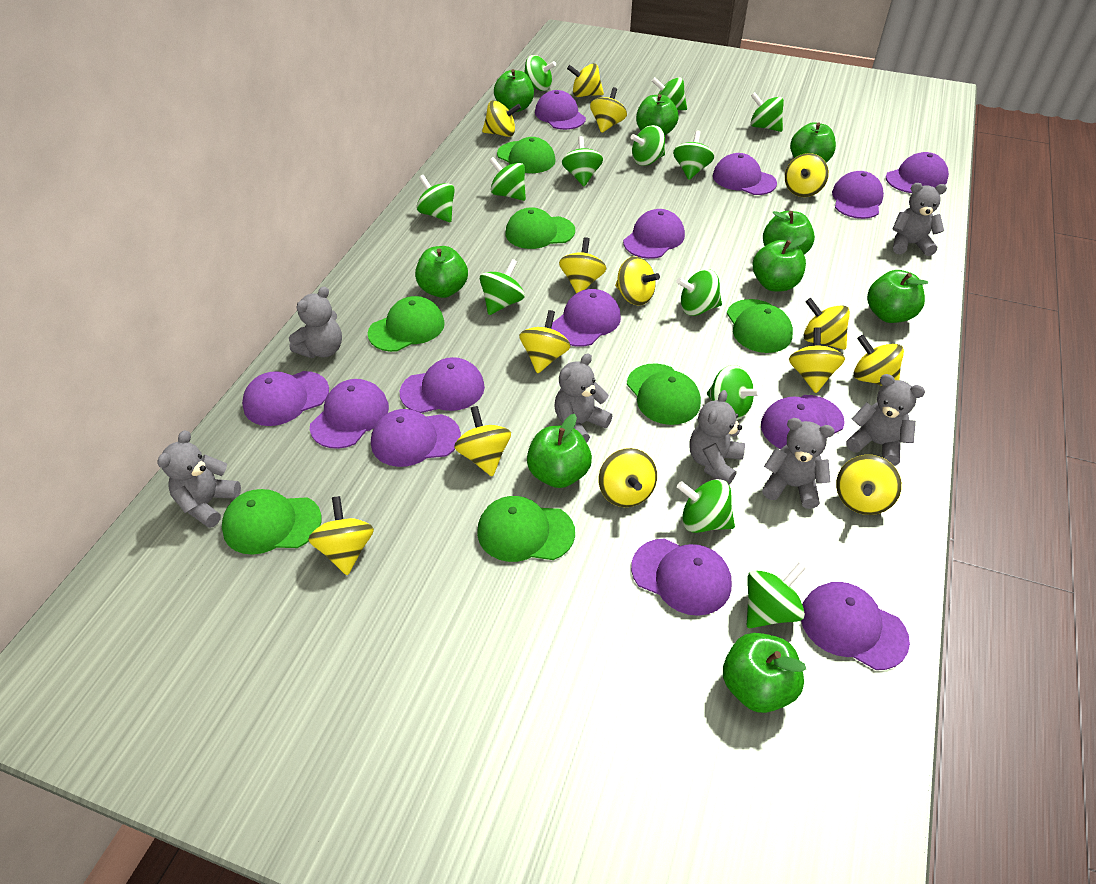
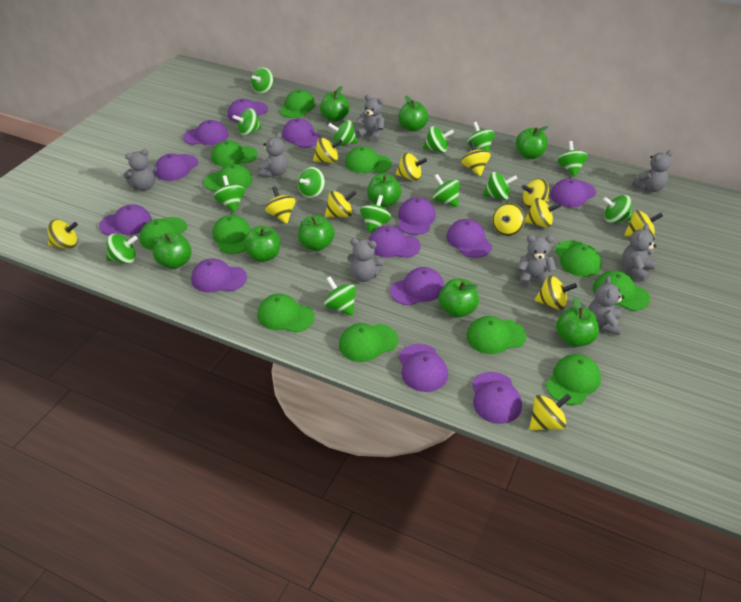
green cap: 7 -> 12
green spinning top: 13 -> 14
grey teddy bear: 7 -> 8
yellow spinning top: 14 -> 12

